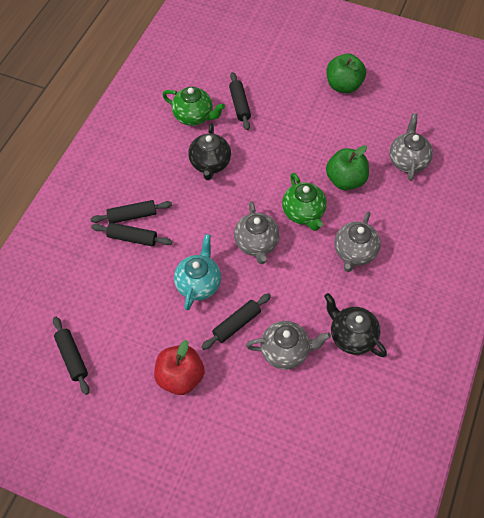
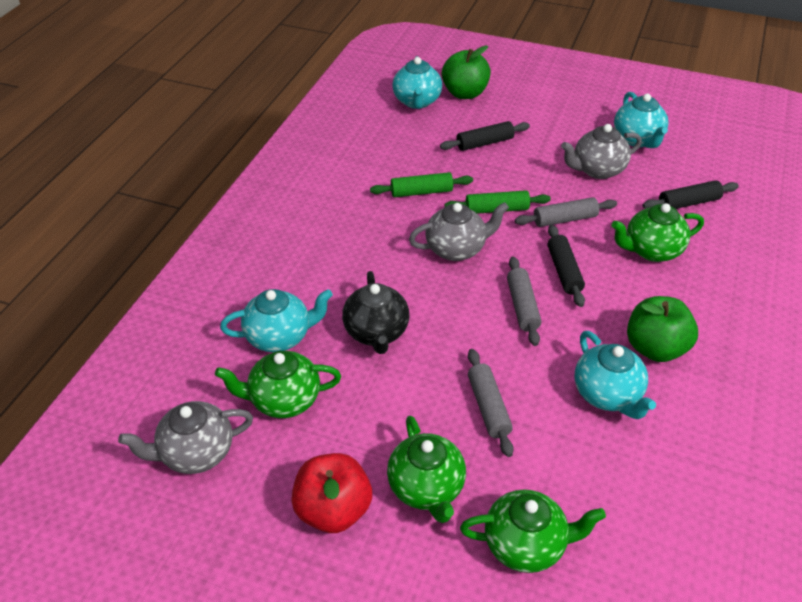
black rolling pin: 5 -> 3
black teapot: 2 -> 1
green rolling pin: 0 -> 2
green teapot: 2 -> 4
grey rolling pin: 0 -> 3
grey teapot: 4 -> 3
turquoise teapot: 1 -> 4

